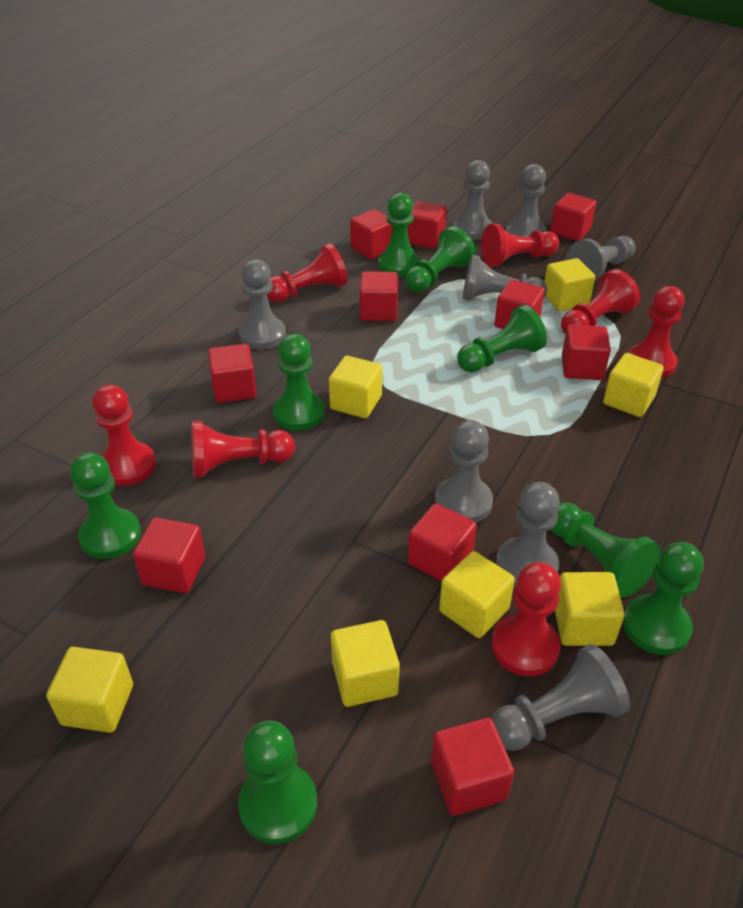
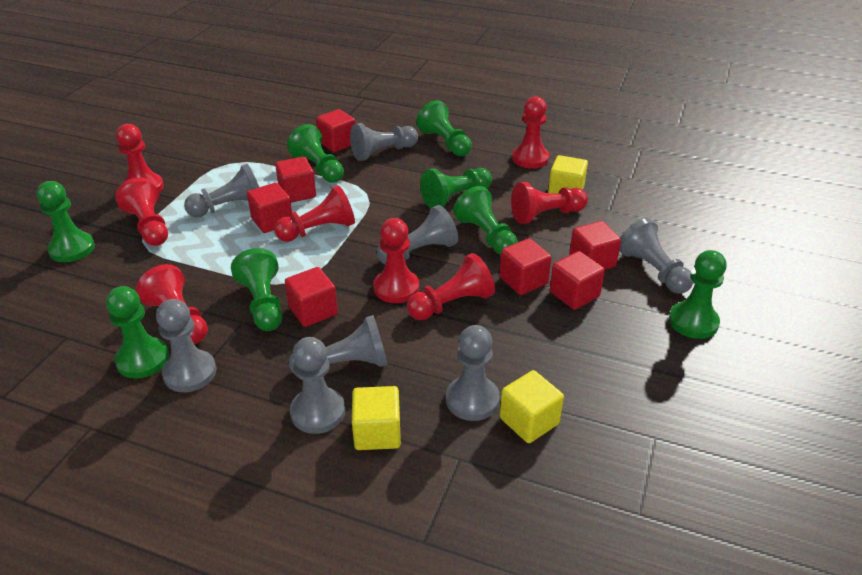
red cube: 10 -> 7
red pawn: 7 -> 8
yellow cube: 7 -> 3

